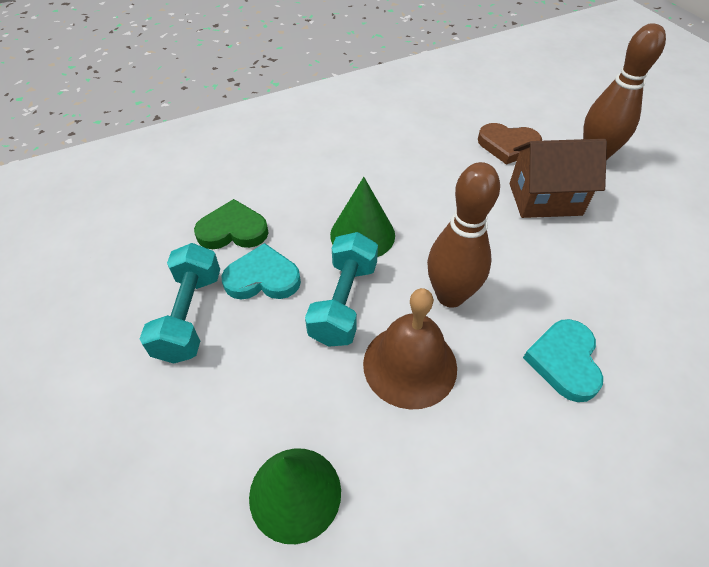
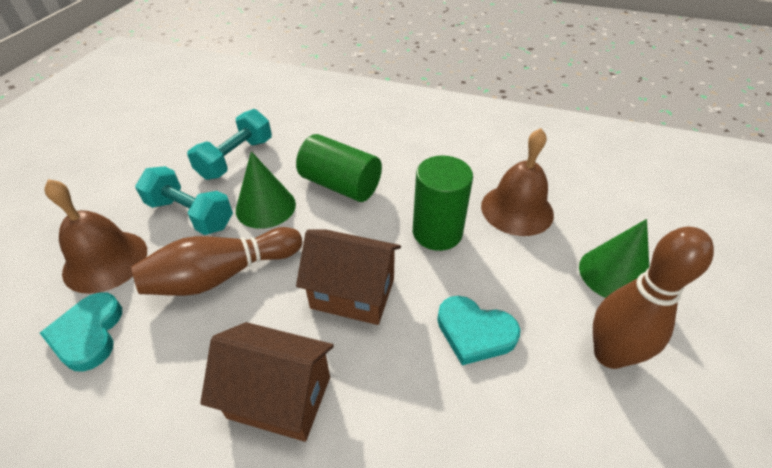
brown bell: 1 -> 2
brown heart: 1 -> 0
brown house: 1 -> 2
green cylinder: 0 -> 2
green heart: 1 -> 0

